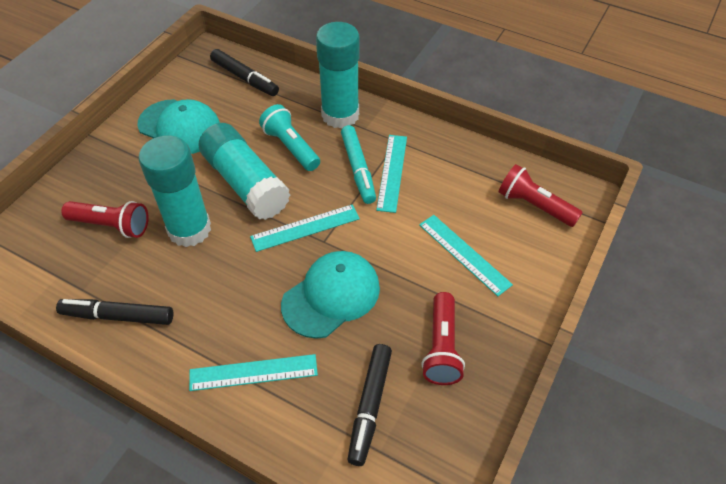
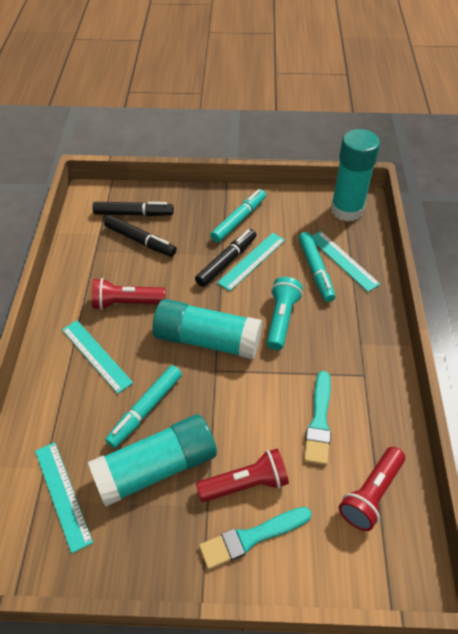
turquoise brush: 0 -> 2
turquoise cap: 2 -> 0
turquoise marker: 1 -> 3

